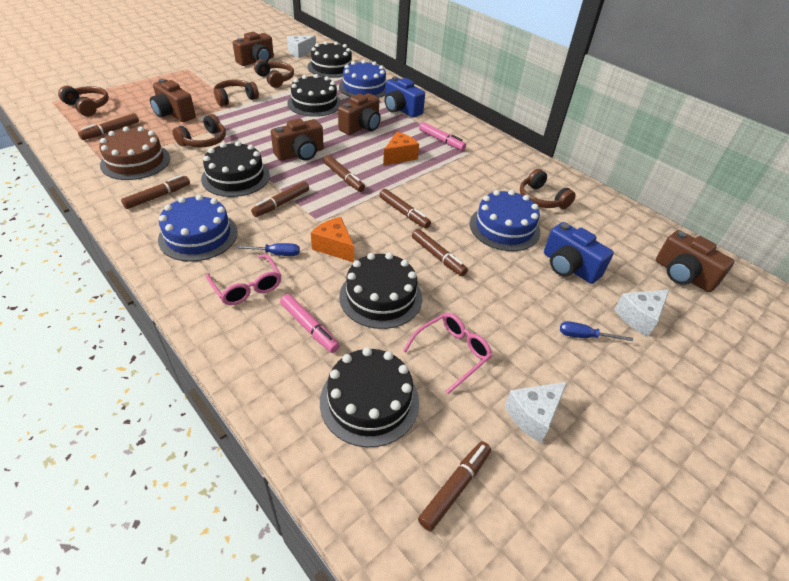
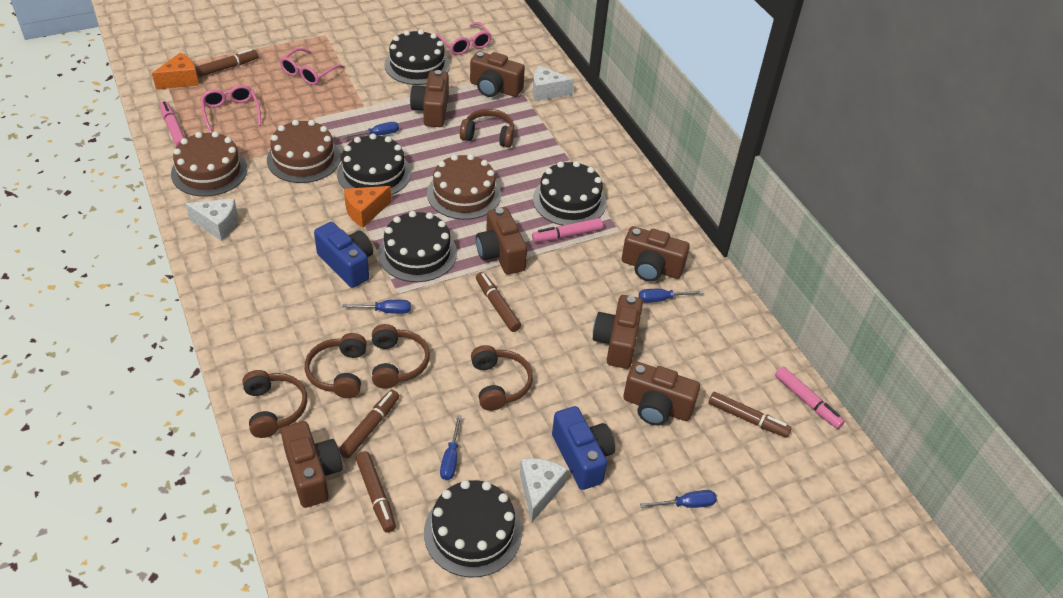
blue cake: 3 -> 0
blue screwdriver: 2 -> 5
brown cake: 1 -> 3
brown camera: 5 -> 7
brown marker: 7 -> 5
pink glasses: 2 -> 3
pink marker: 2 -> 3

